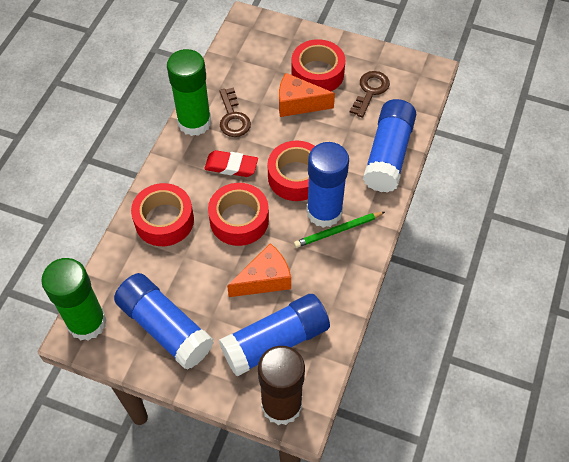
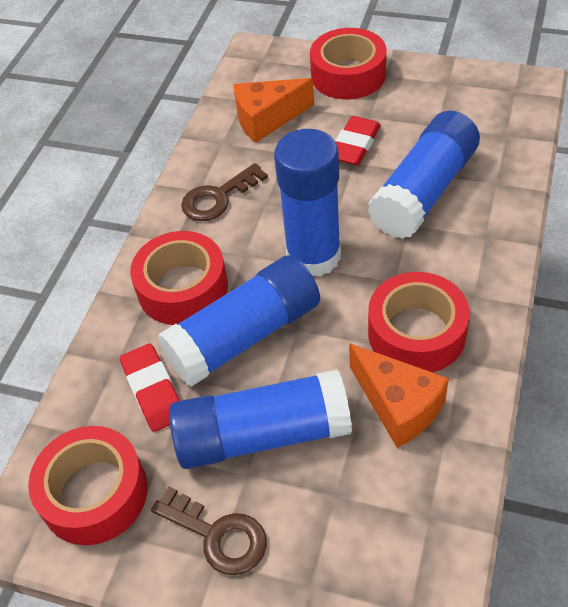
brown glue stick: 1 -> 0
green glue stick: 2 -> 0
green pencil: 1 -> 0
red eraser: 1 -> 2

